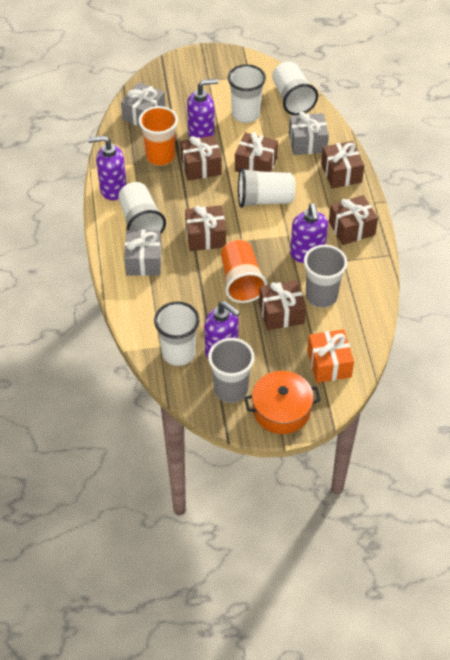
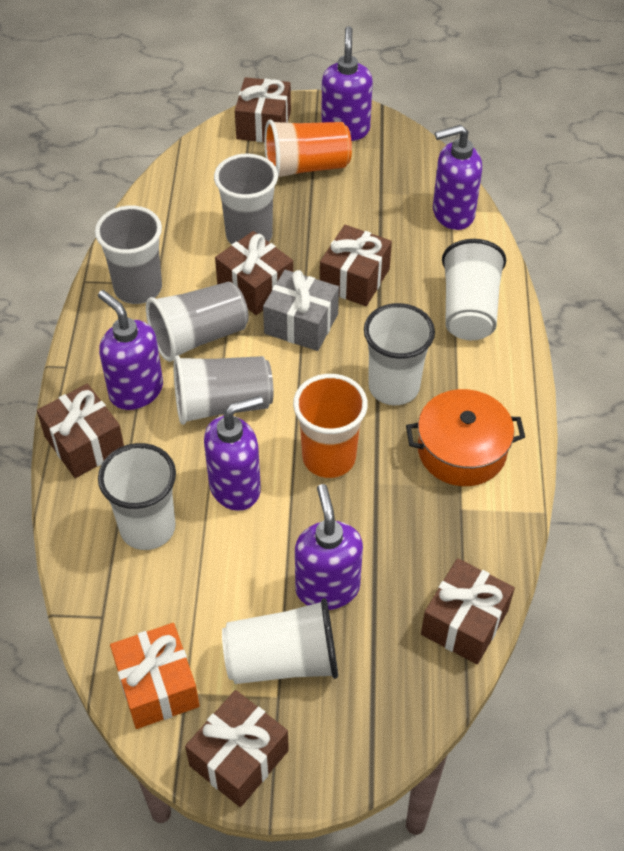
grey cup: 2 -> 4
grey gift: 3 -> 1
purple soap dispenser: 4 -> 5
white cup: 5 -> 4

